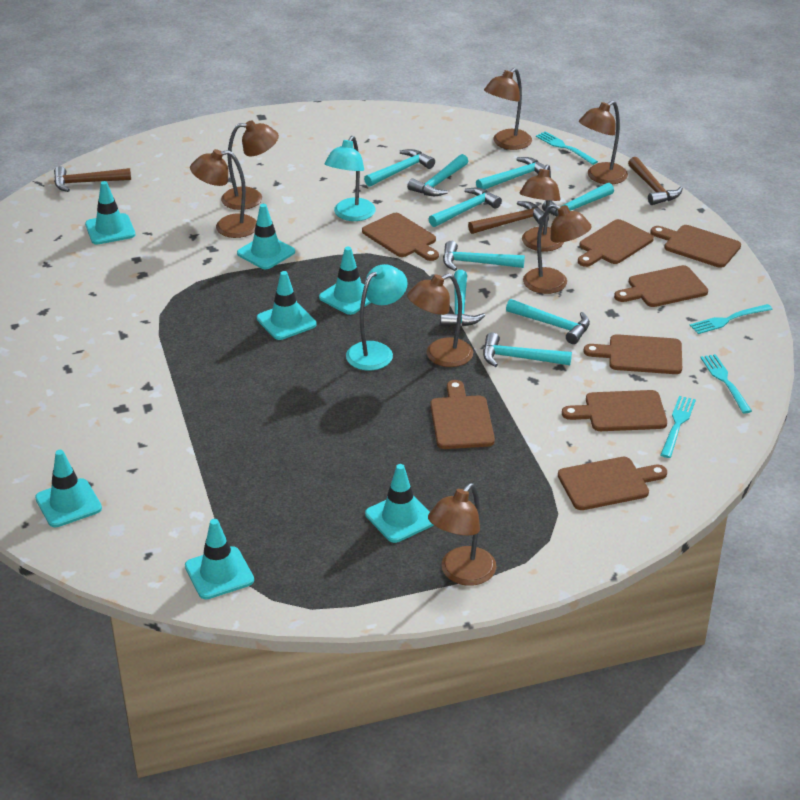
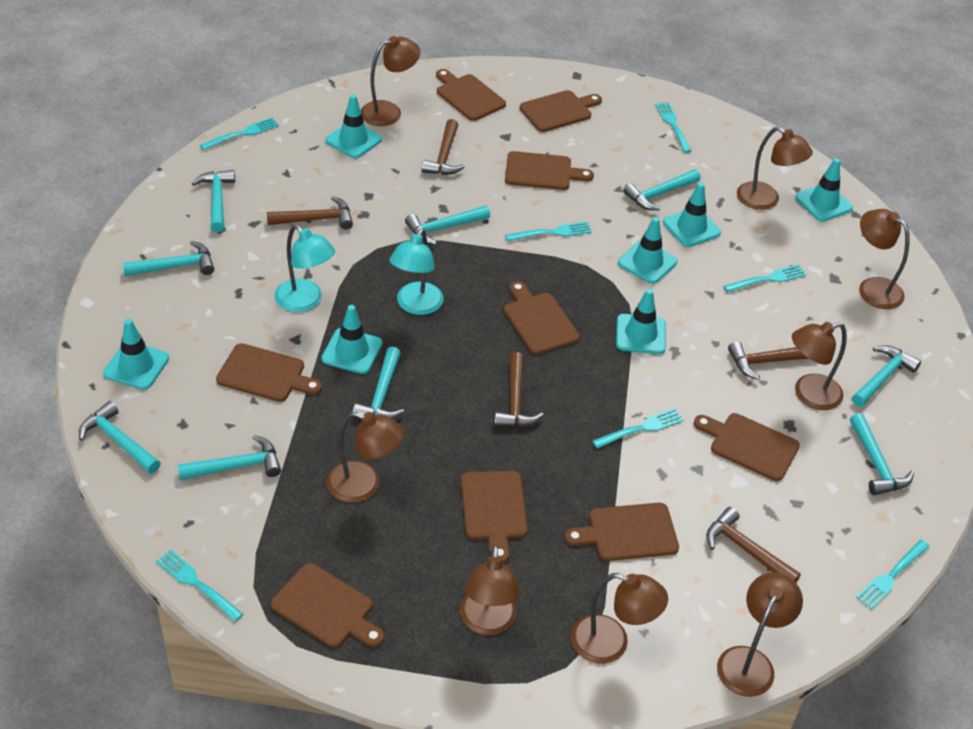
brown cutting board: 8 -> 9
brown hammer: 3 -> 5
turquoise fork: 4 -> 7

